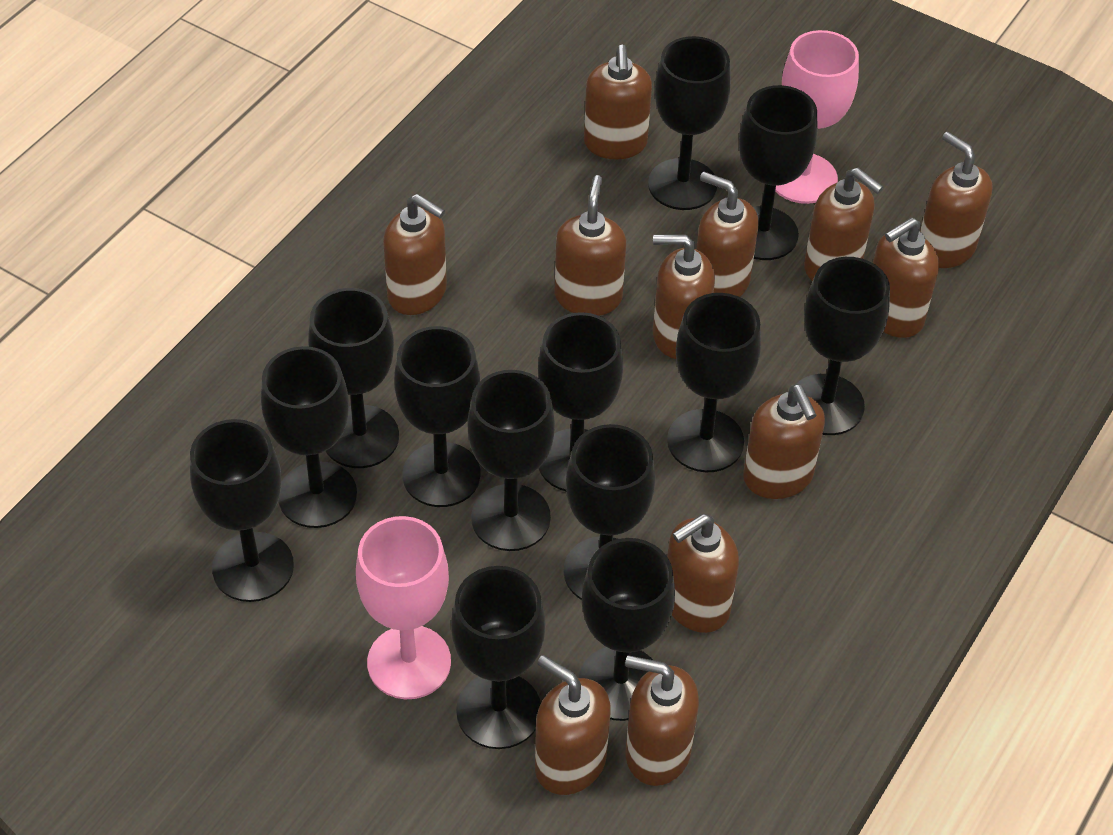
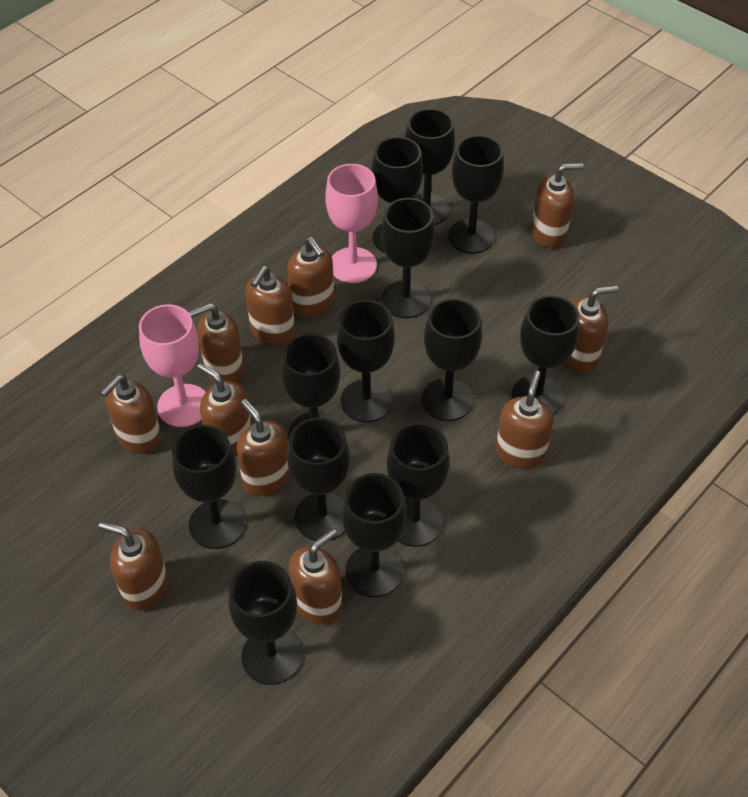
brown soap dispenser: 12 -> 11

